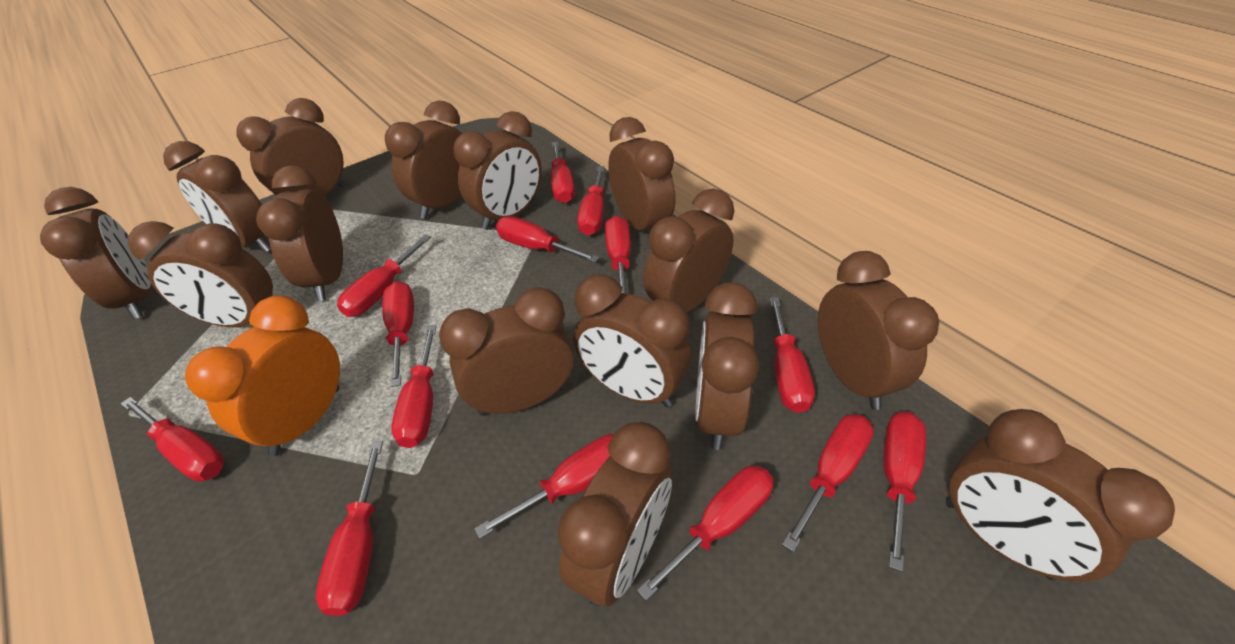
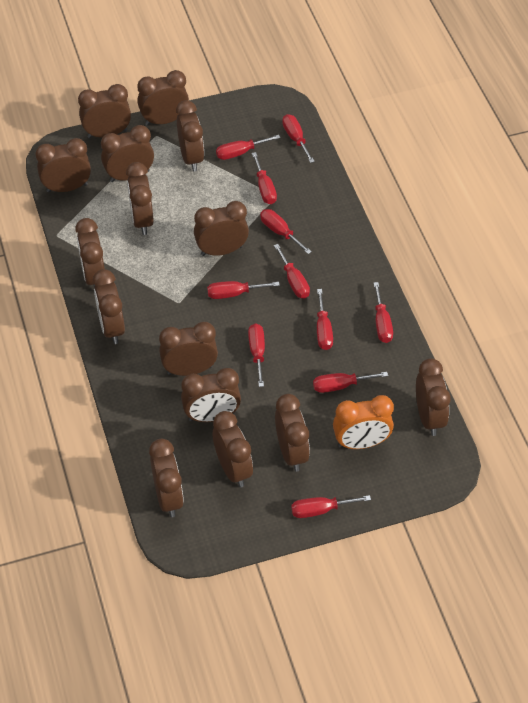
red screwdriver: 14 -> 11

